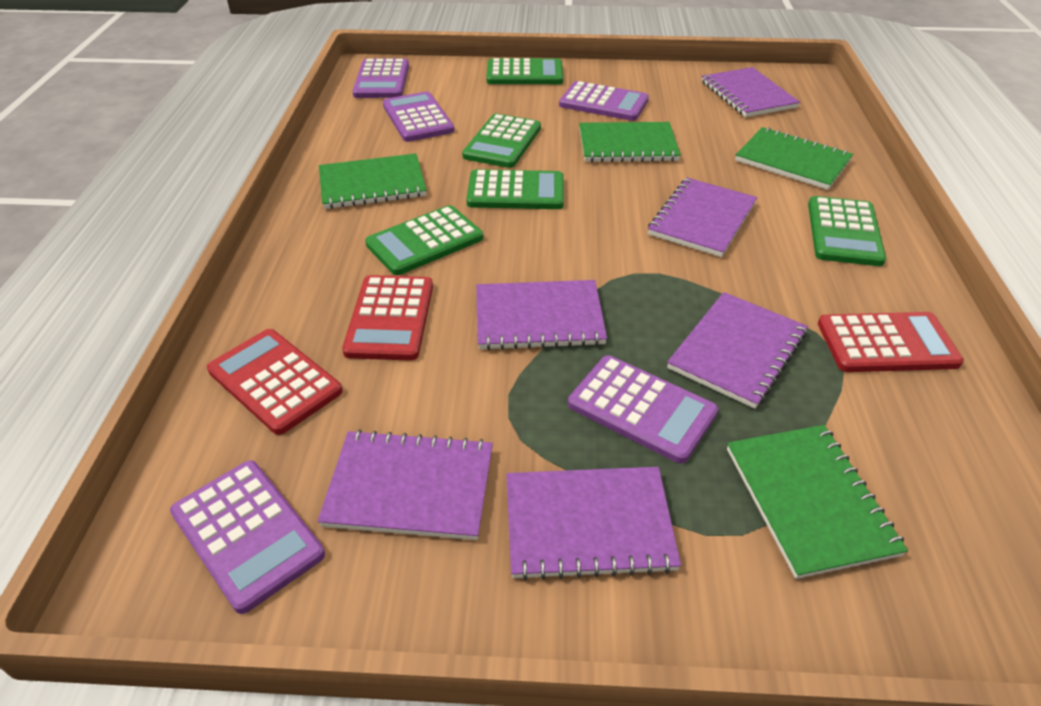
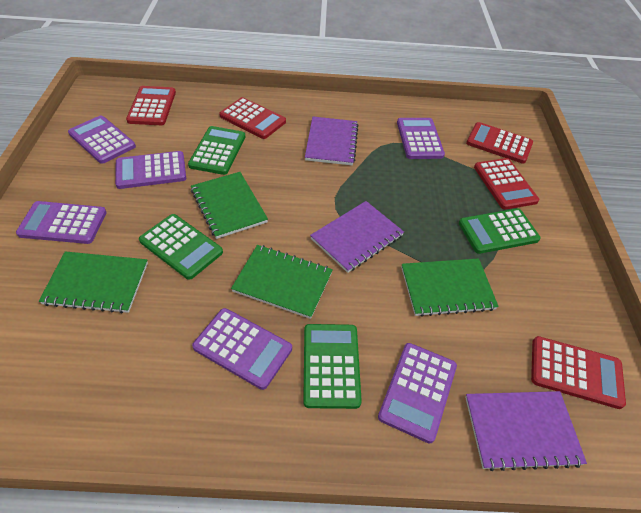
green calculator: 5 -> 4
purple calculator: 5 -> 6
purple notebook: 6 -> 3
red calculator: 3 -> 5

